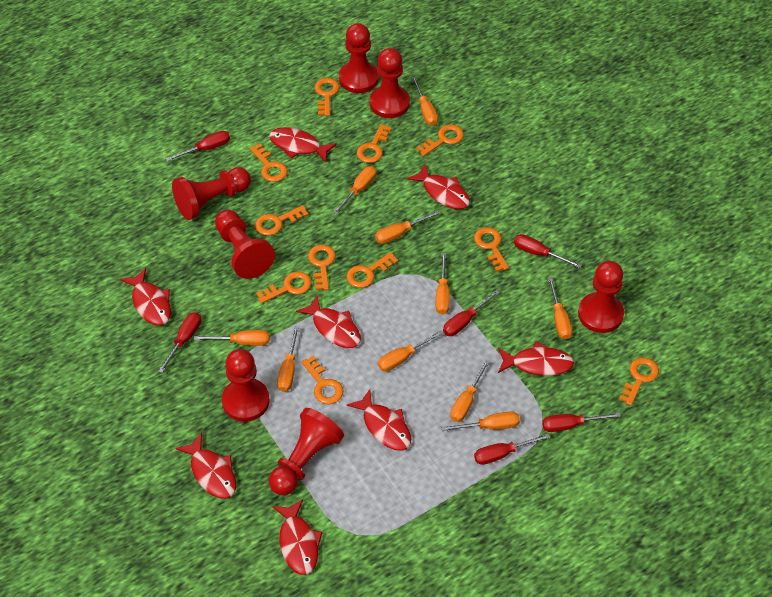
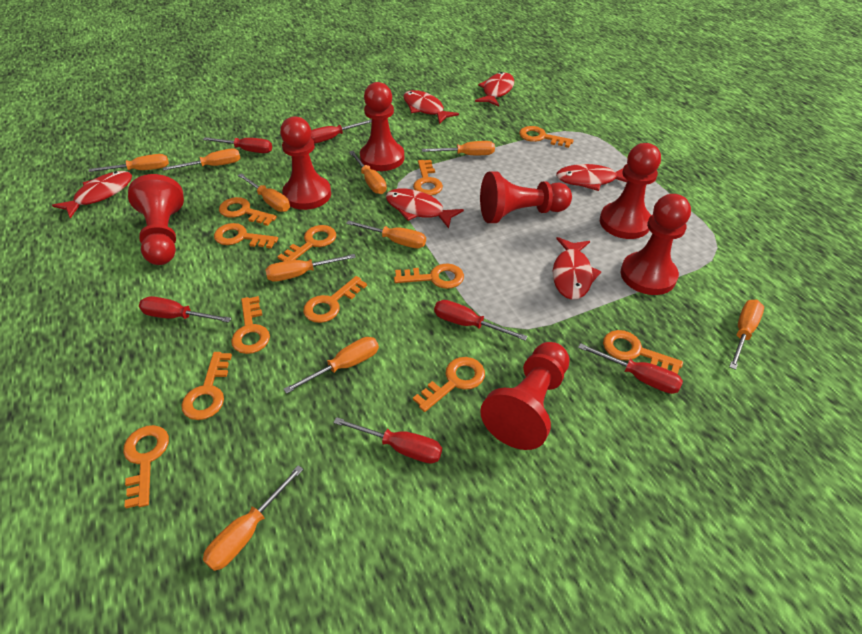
orange key: 11 -> 12
red fish: 8 -> 6

